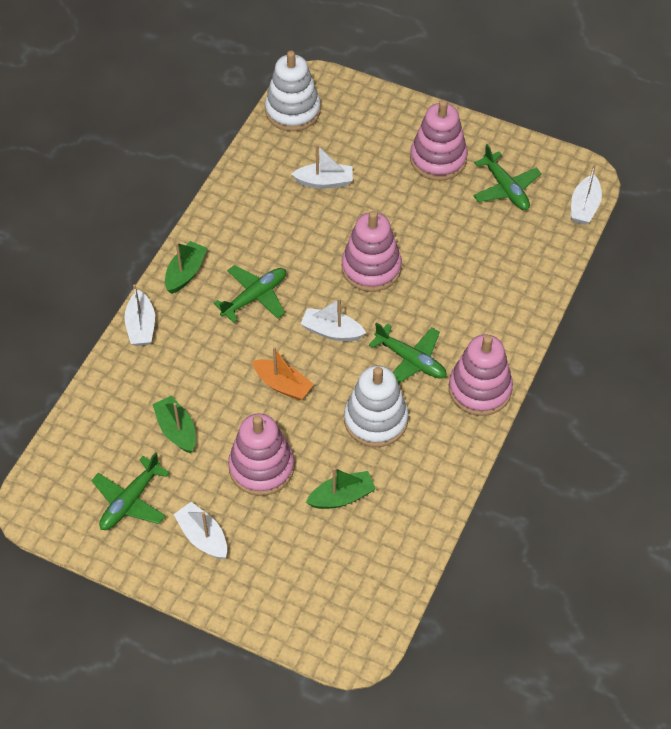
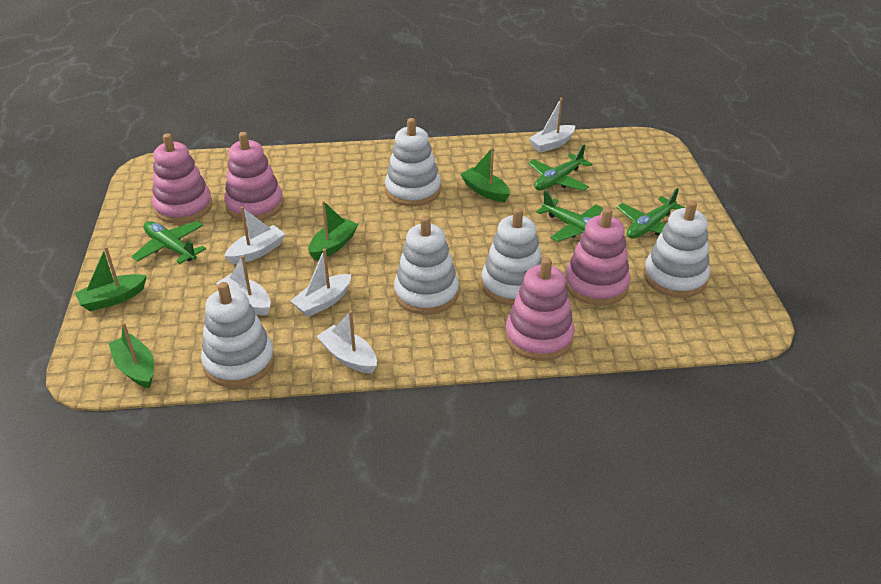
green boat: 3 -> 4
orange boat: 1 -> 0
white stacking toy: 2 -> 5

